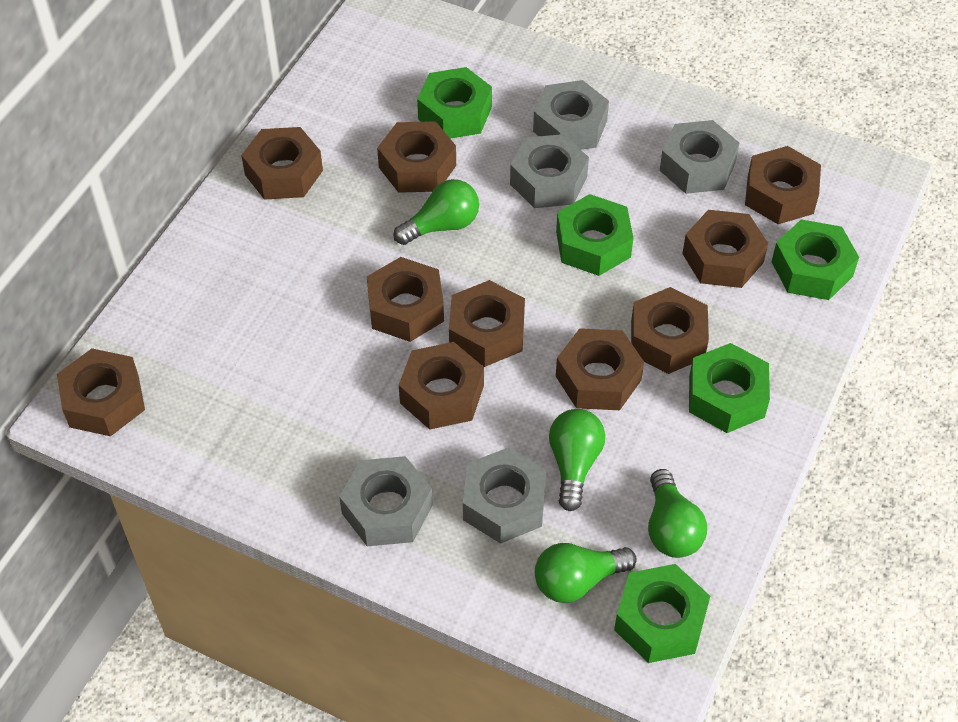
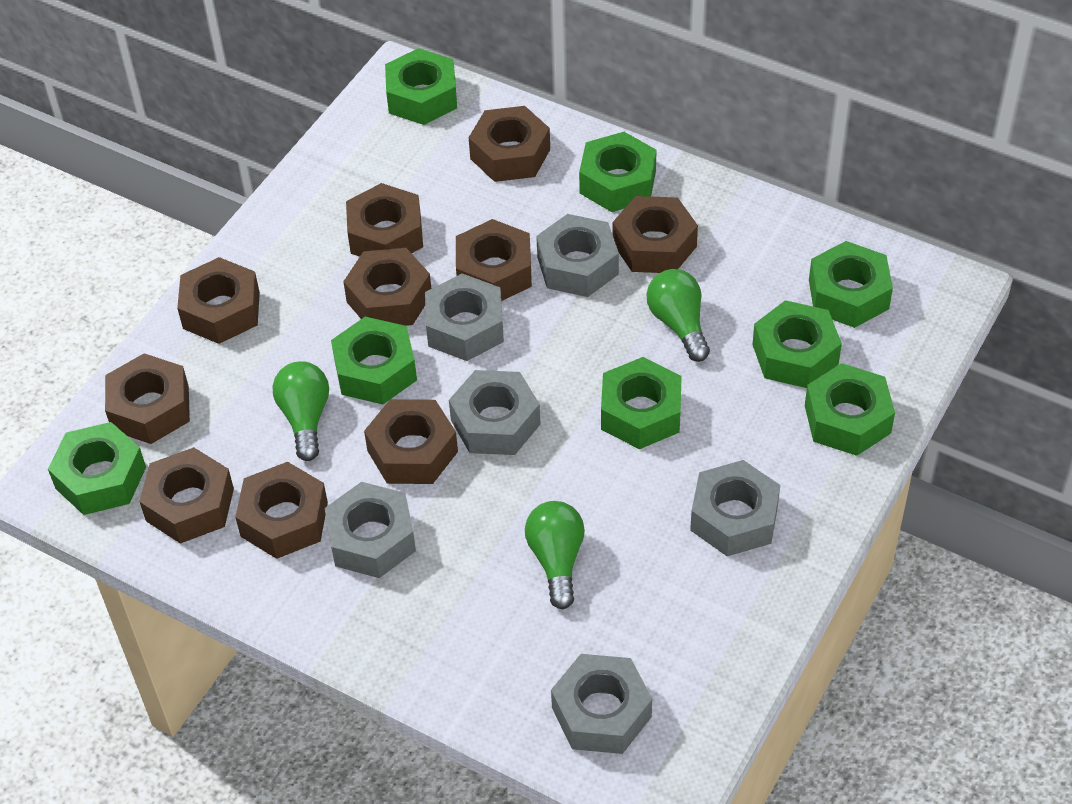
green light bulb: 4 -> 3
green nut: 5 -> 8
grey nut: 5 -> 6

